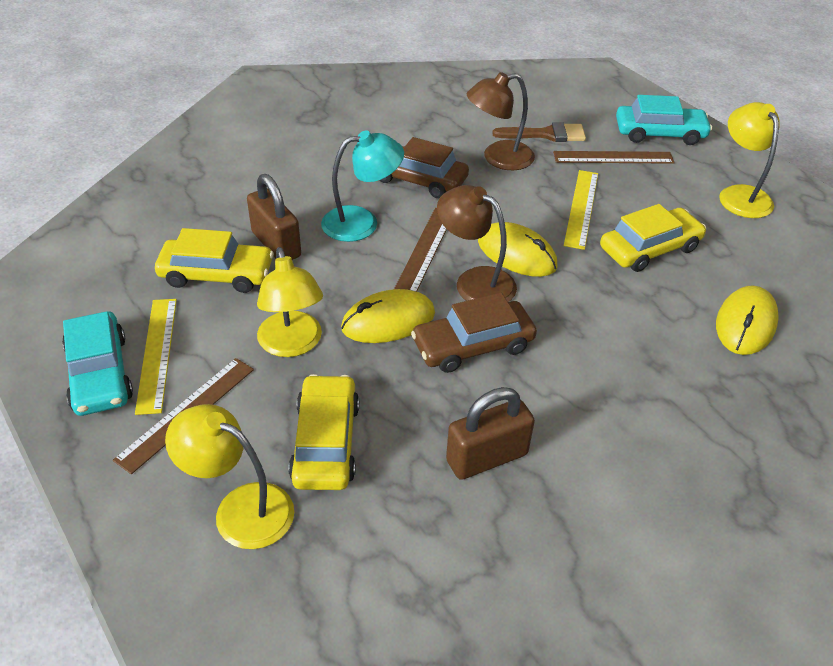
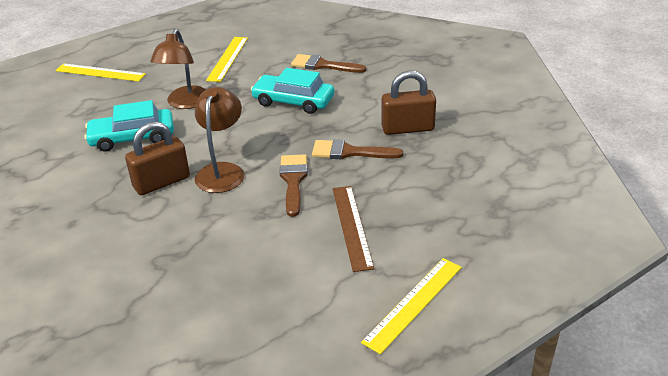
brown brush: 1 -> 3
brown car: 2 -> 0
brown ruler: 3 -> 1
turquoise lamp: 1 -> 0
yellow car: 3 -> 0
yellow lamp: 3 -> 0
yellow mouse: 3 -> 0
yellow ruler: 2 -> 3

